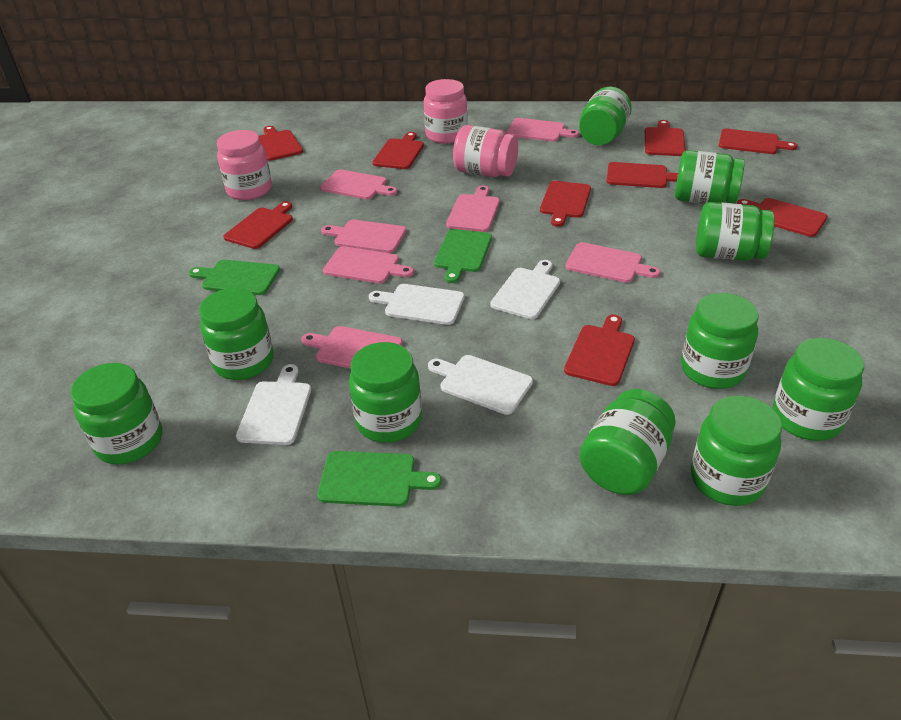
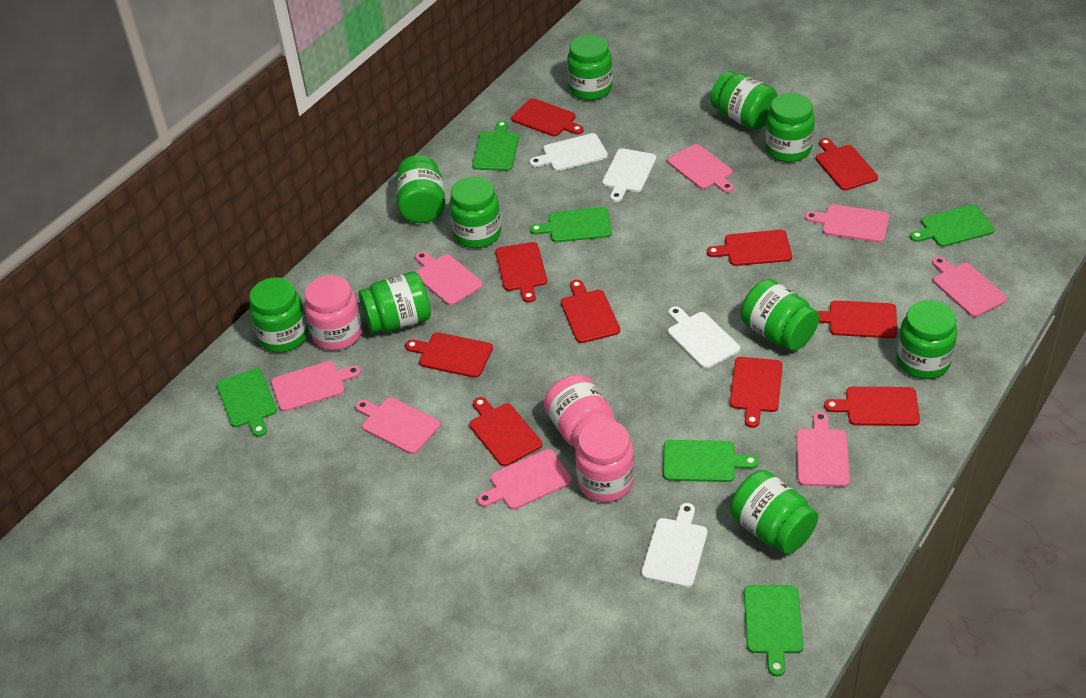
green cutting board: 3 -> 6
pink cutting board: 7 -> 8
red cutting board: 9 -> 10

